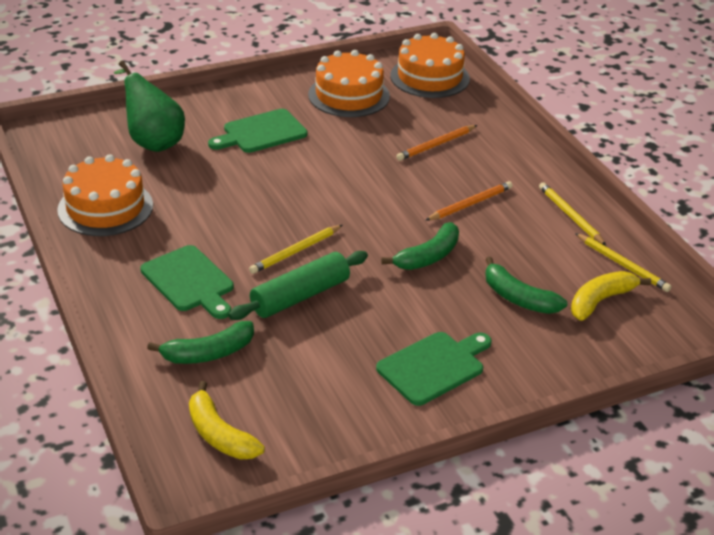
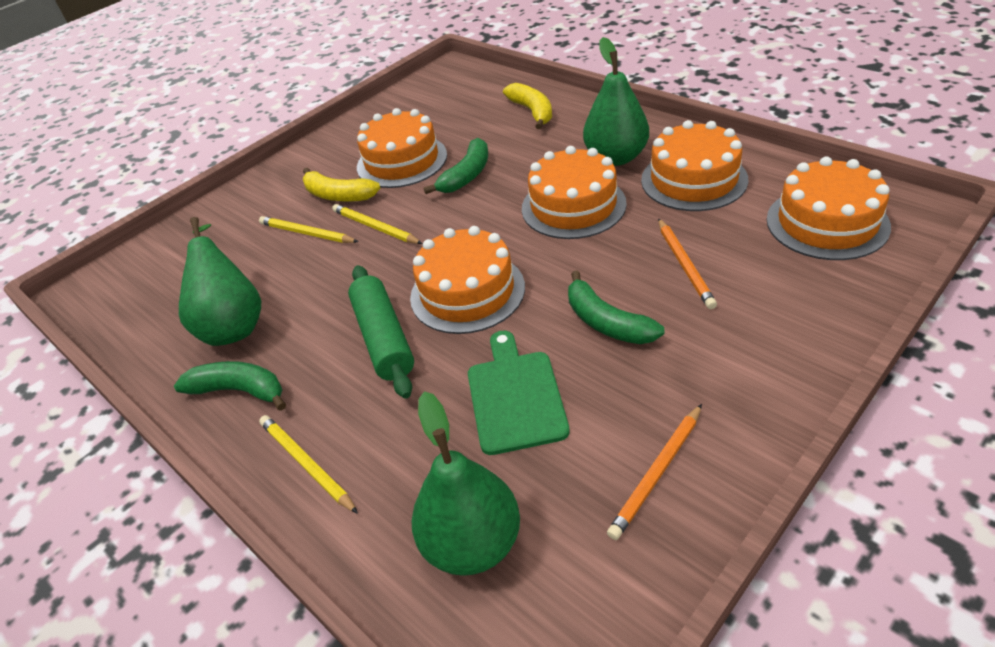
green cutting board: 3 -> 1
green pear: 1 -> 3
orange cake: 3 -> 5

